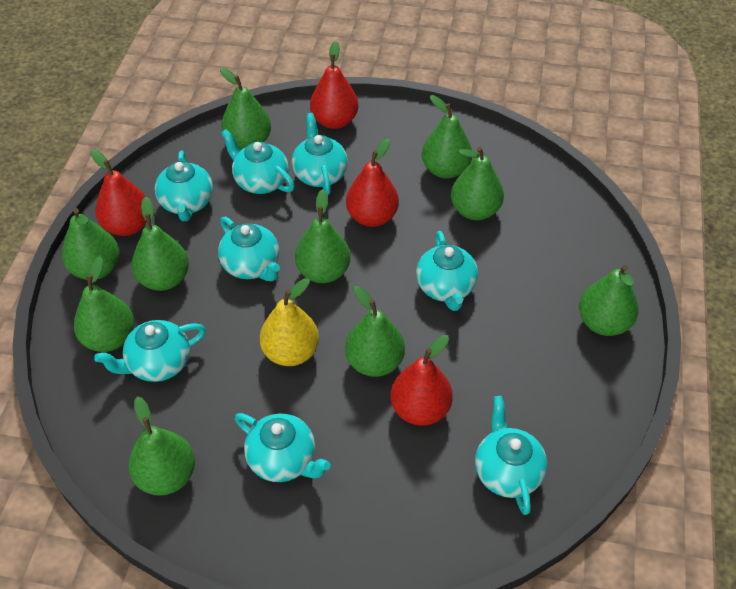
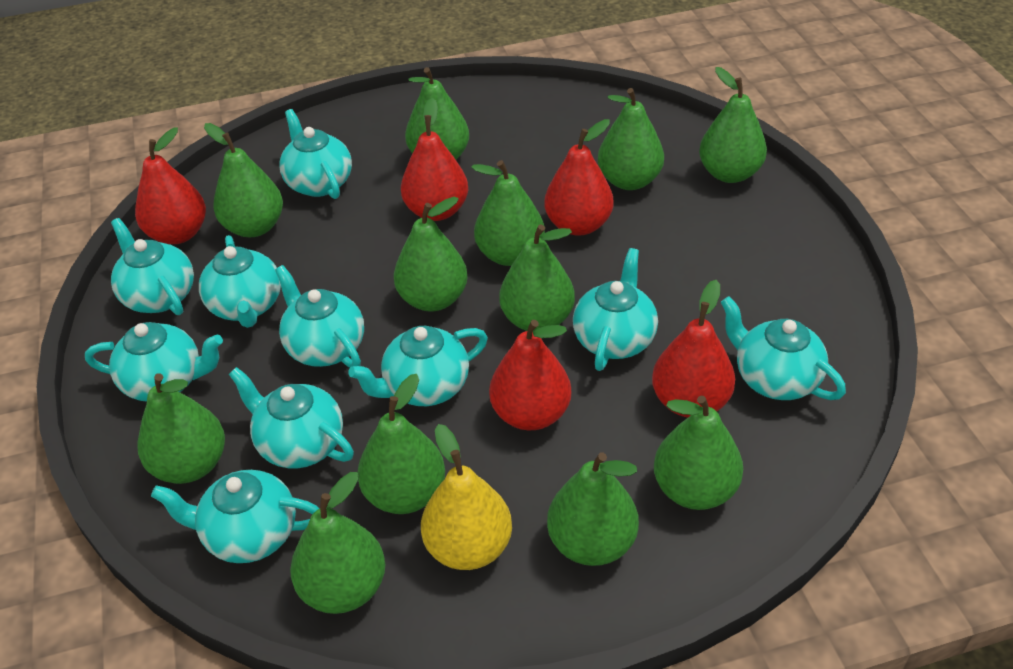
green pear: 10 -> 12
red pear: 4 -> 5
turquoise teapot: 8 -> 10

